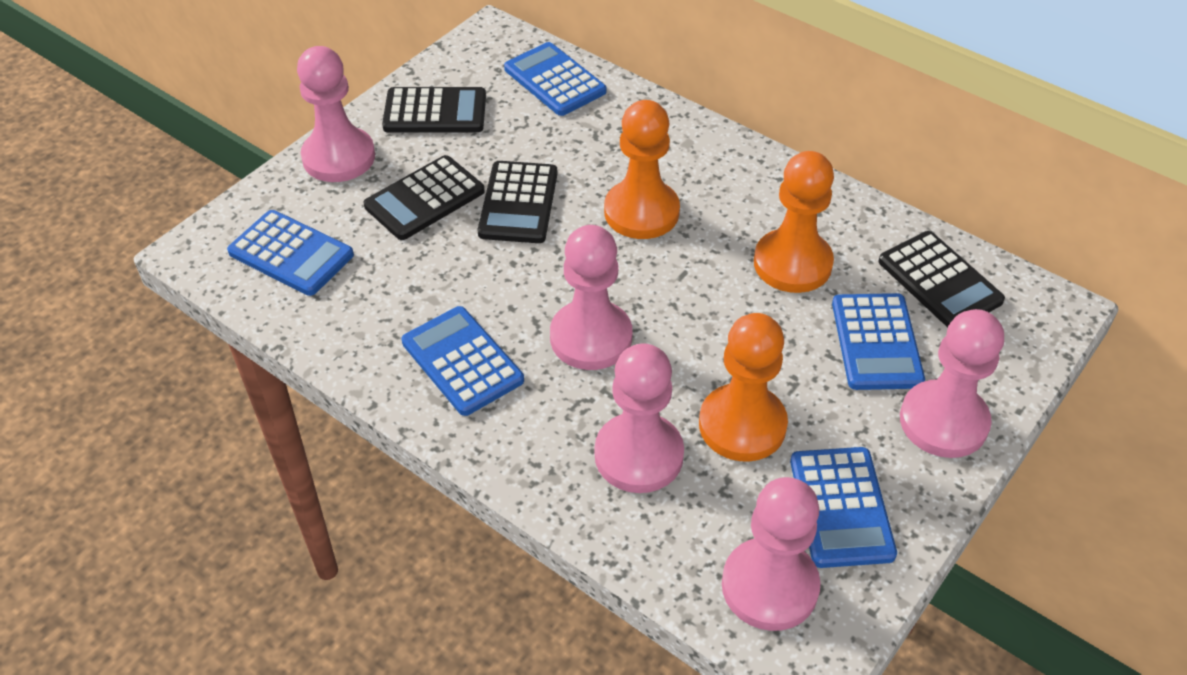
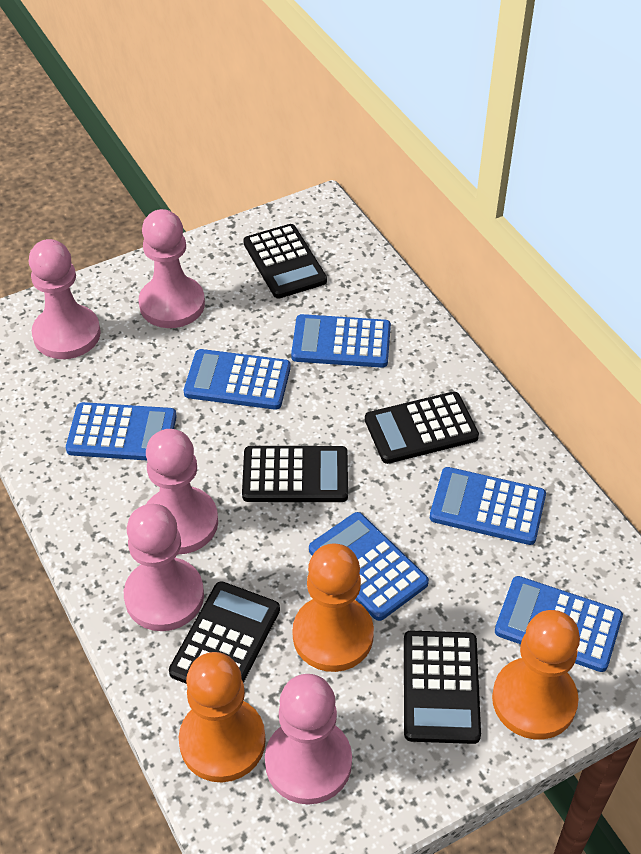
black calculator: 4 -> 5
blue calculator: 5 -> 6

